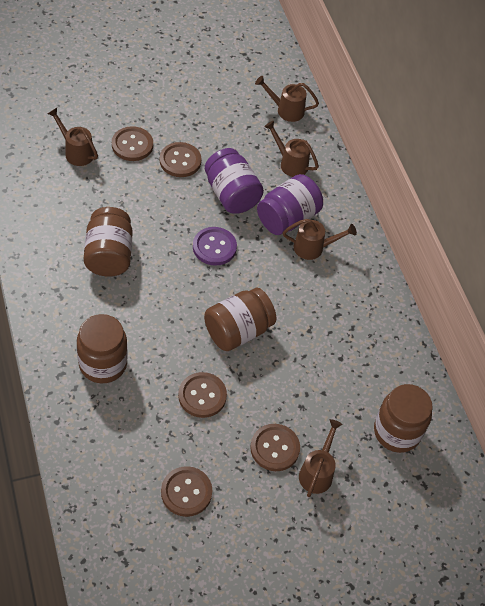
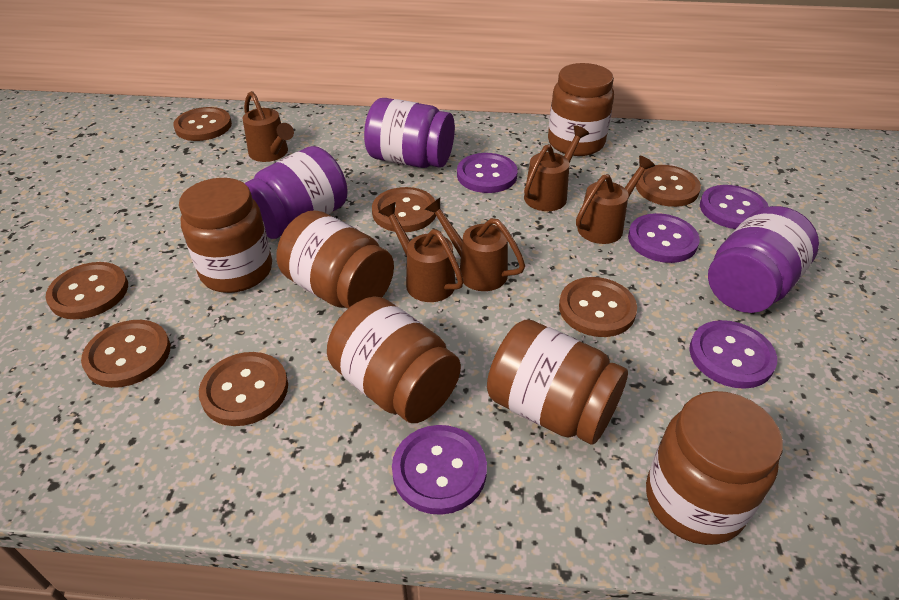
brown button: 5 -> 7
brown jar: 4 -> 6
purple button: 1 -> 5
purple jar: 2 -> 3

